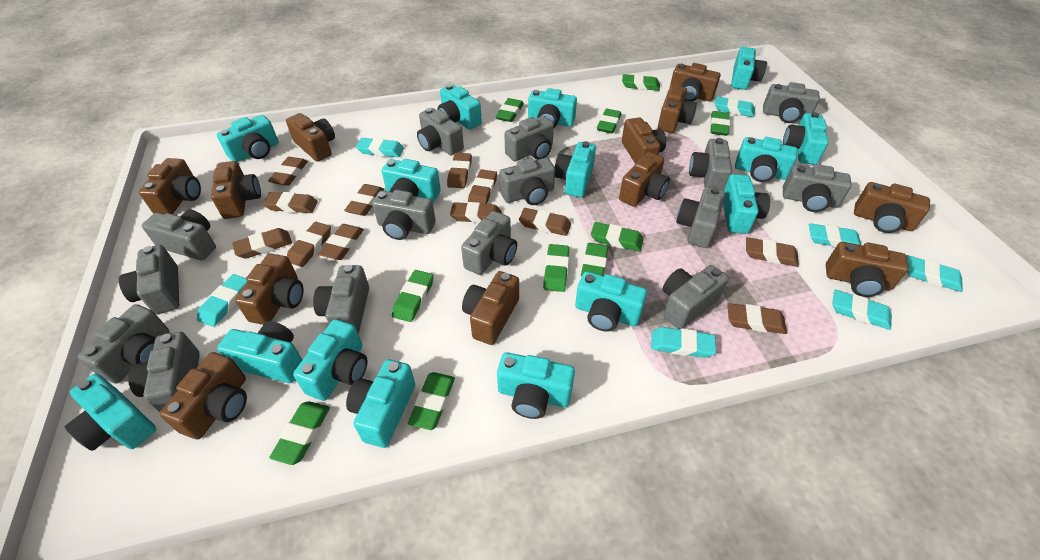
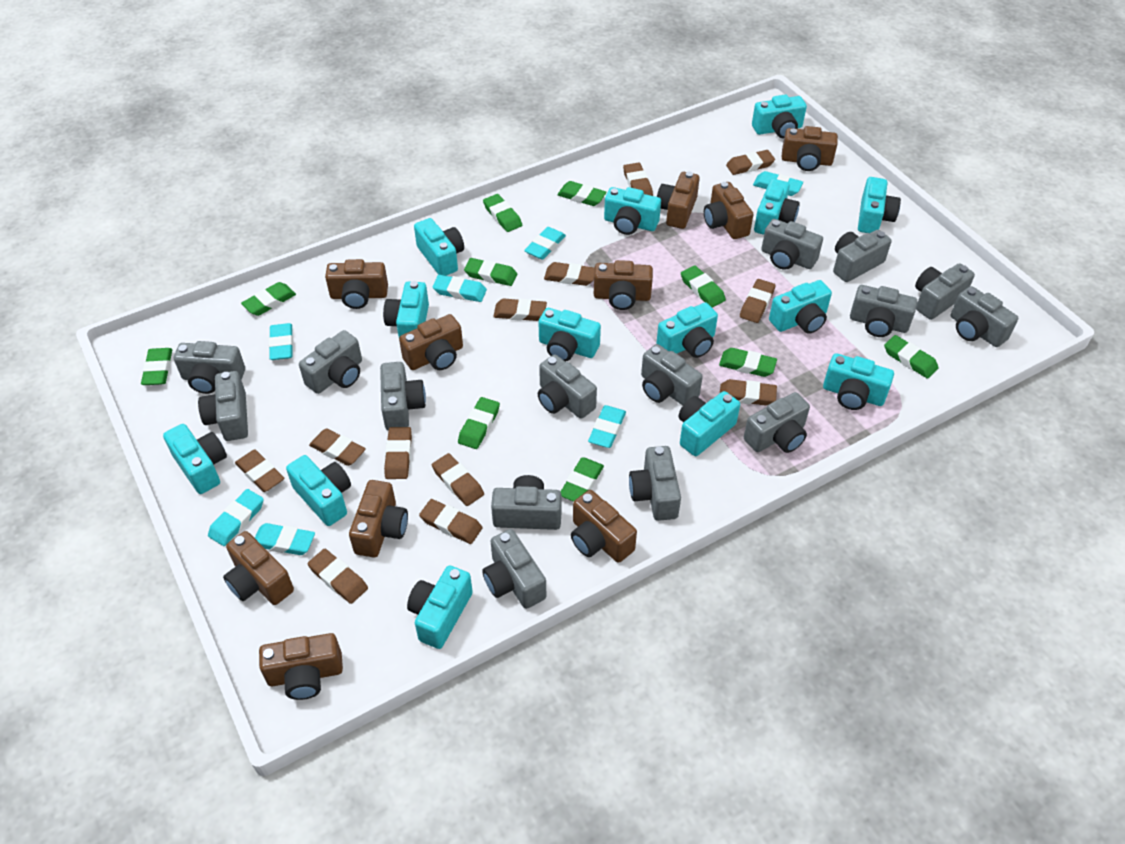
brown camera: 12 -> 10
turquoise camera: 15 -> 14

